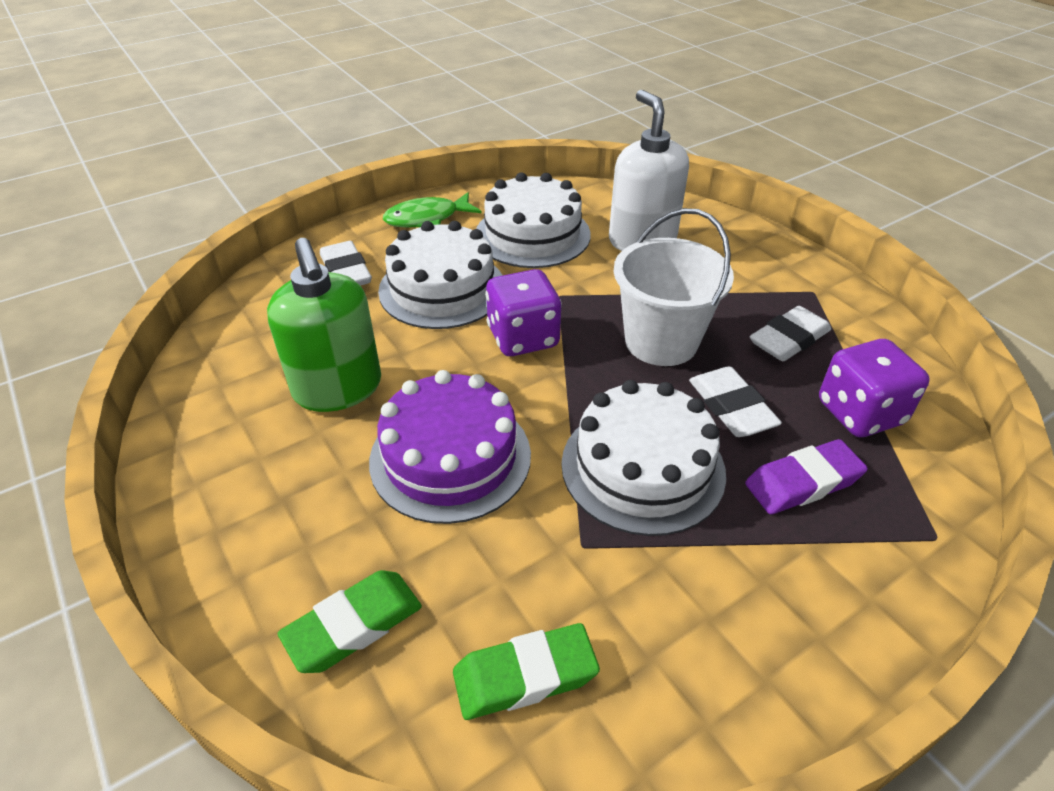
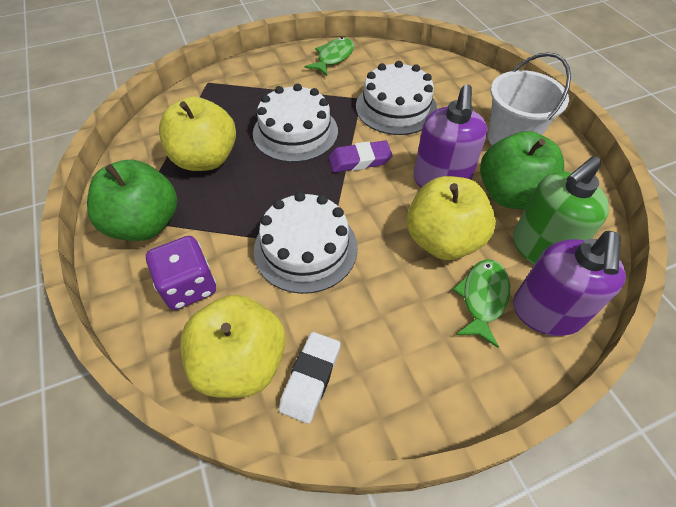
green apple: 0 -> 2
green eraser: 2 -> 0
green fish: 1 -> 2
purple cake: 1 -> 0
purple dice: 2 -> 1
purple soap dispenser: 0 -> 2
white eraser: 3 -> 1
white soap dispenser: 1 -> 0
yellow apple: 0 -> 3

